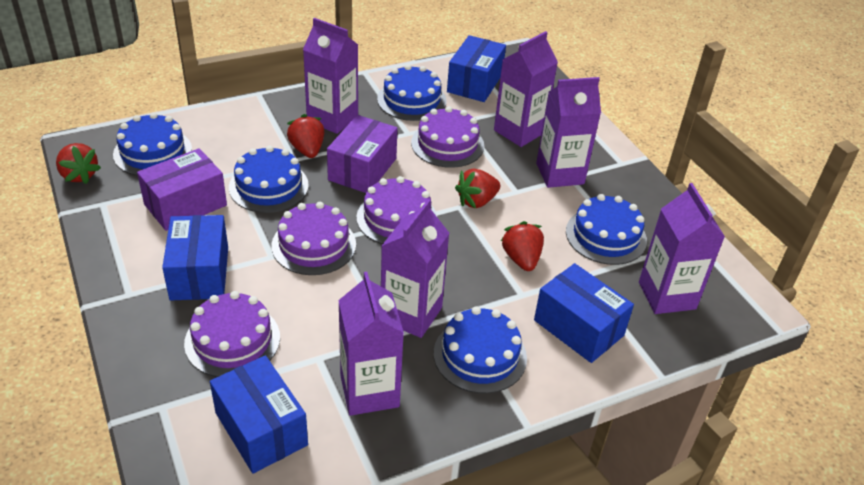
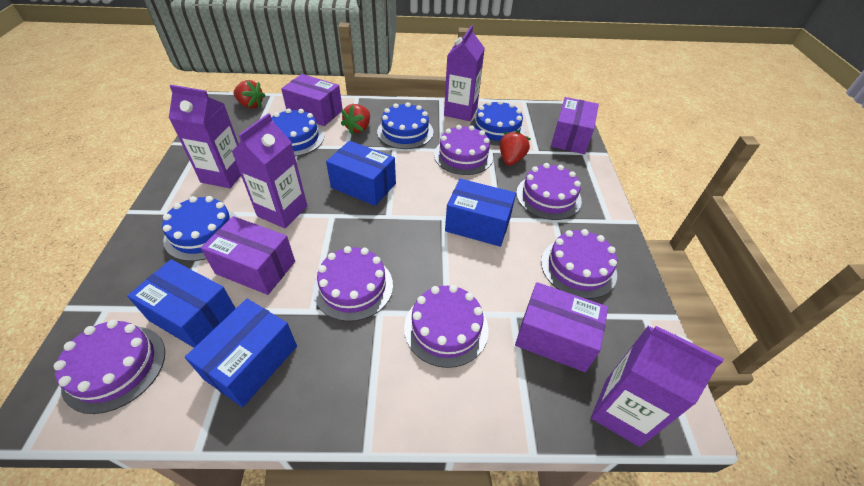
blue cake: 5 -> 4
purple box: 2 -> 4
purple cake: 4 -> 6
purple carton: 6 -> 4
red strawberry: 4 -> 3

